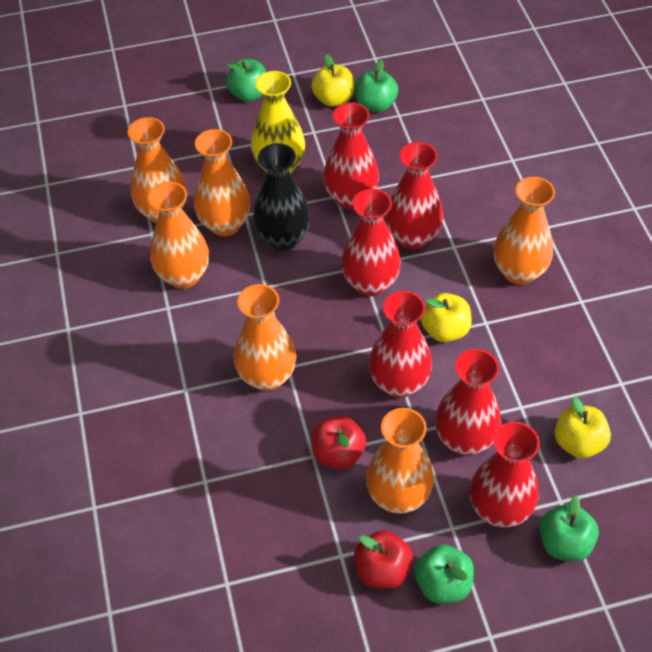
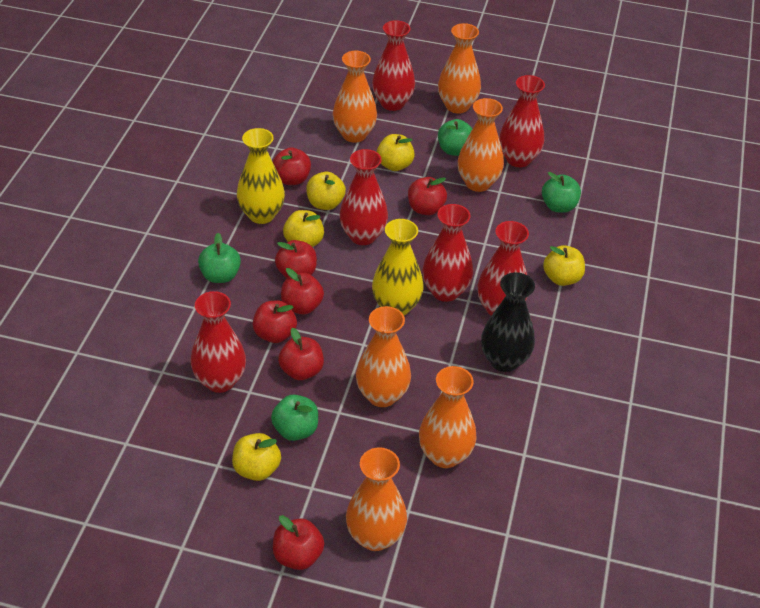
red apple: 2 -> 7
yellow apple: 3 -> 5
yellow vase: 1 -> 2

